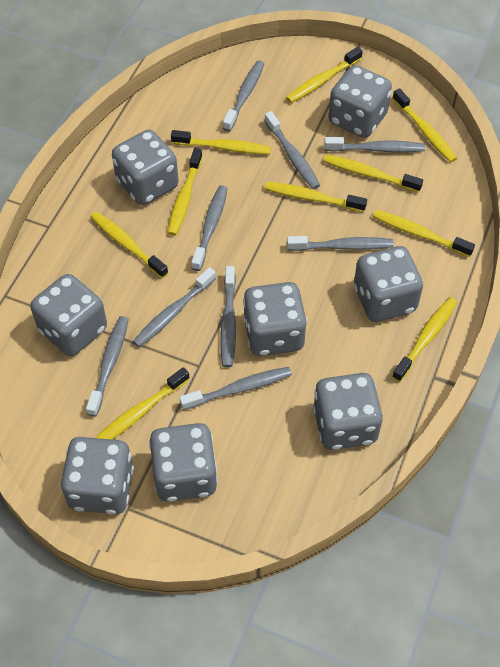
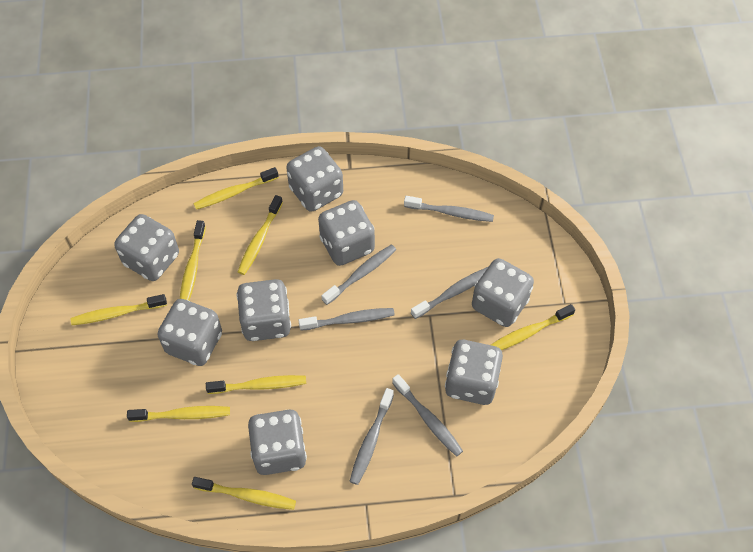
grey toothbrush: 9 -> 6
yellow toothbrush: 10 -> 8

